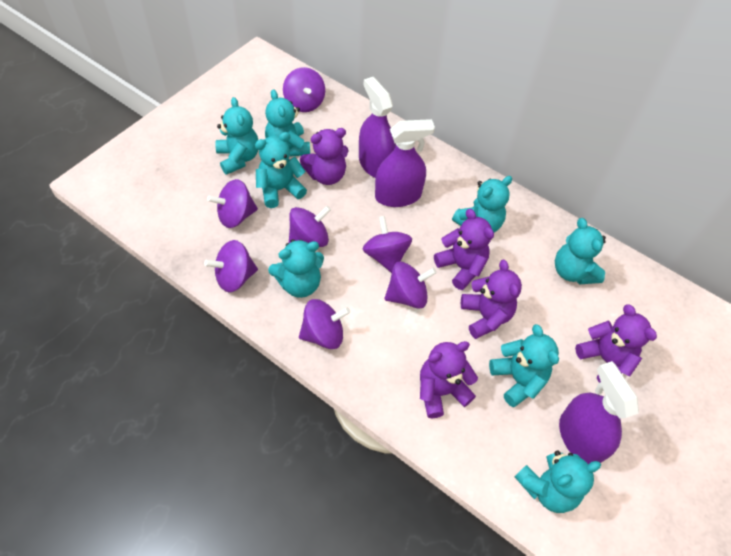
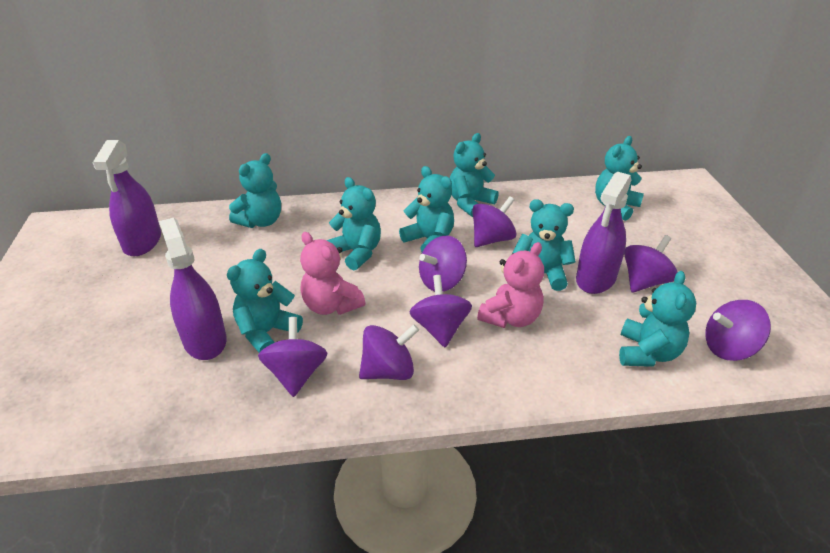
pink teddy bear: 0 -> 2
purple teddy bear: 5 -> 0

